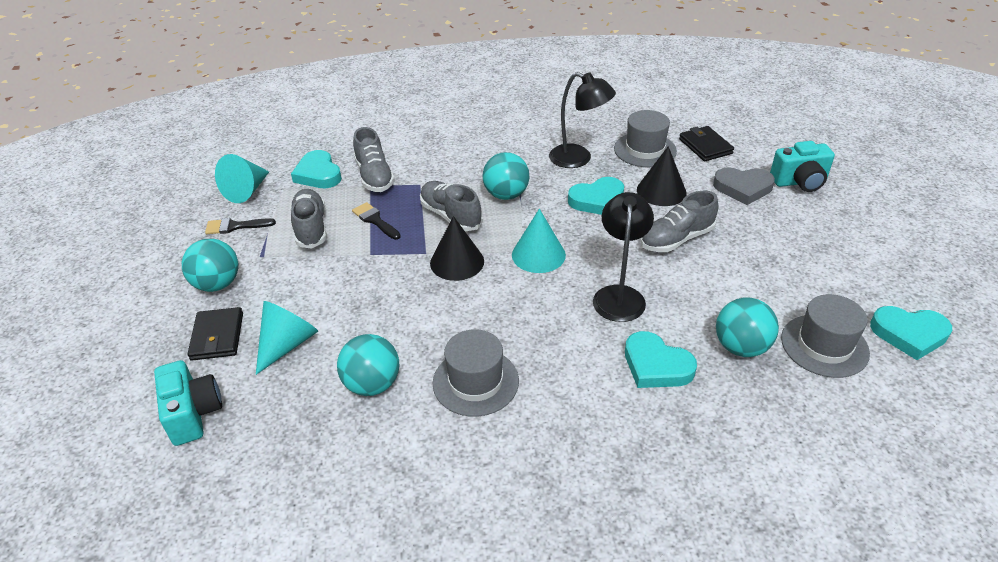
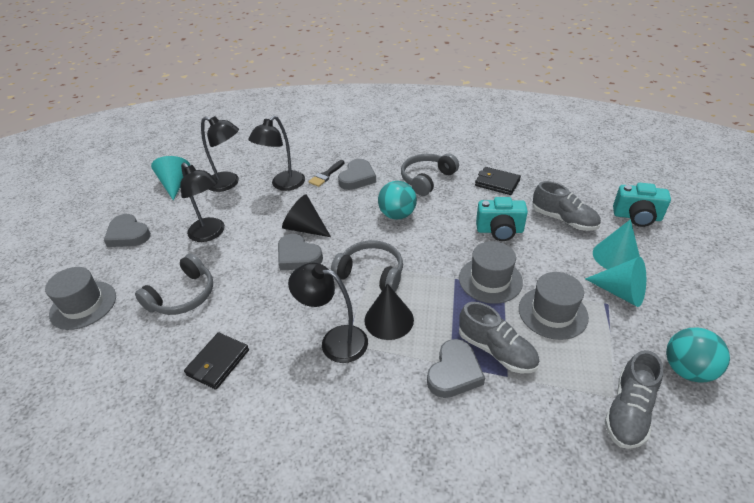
black brush: 2 -> 1
black lamp: 2 -> 4
grey headphones: 0 -> 3
grey heart: 1 -> 4
grey shoe: 4 -> 3
turquoise ball: 4 -> 2
turquoise heart: 4 -> 0

